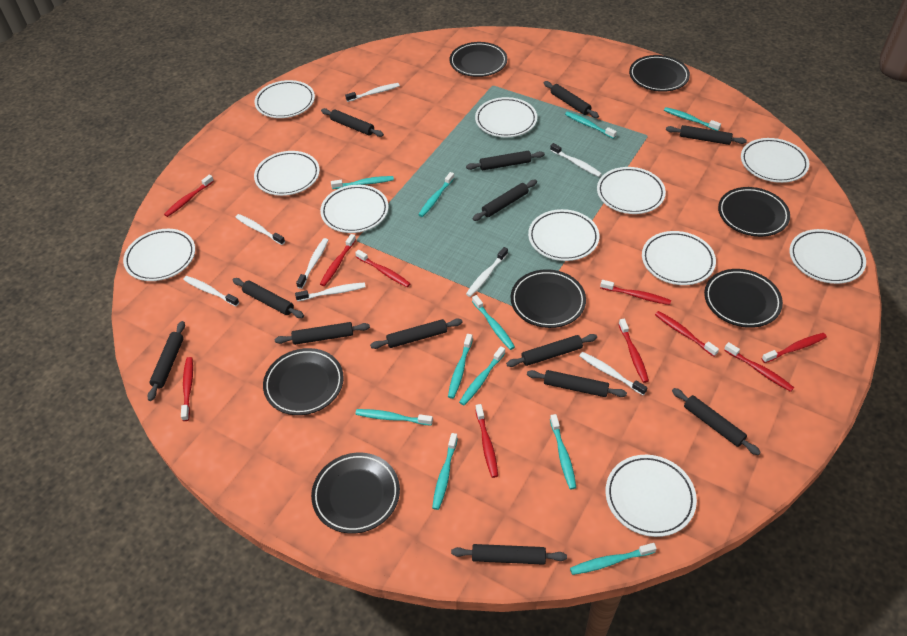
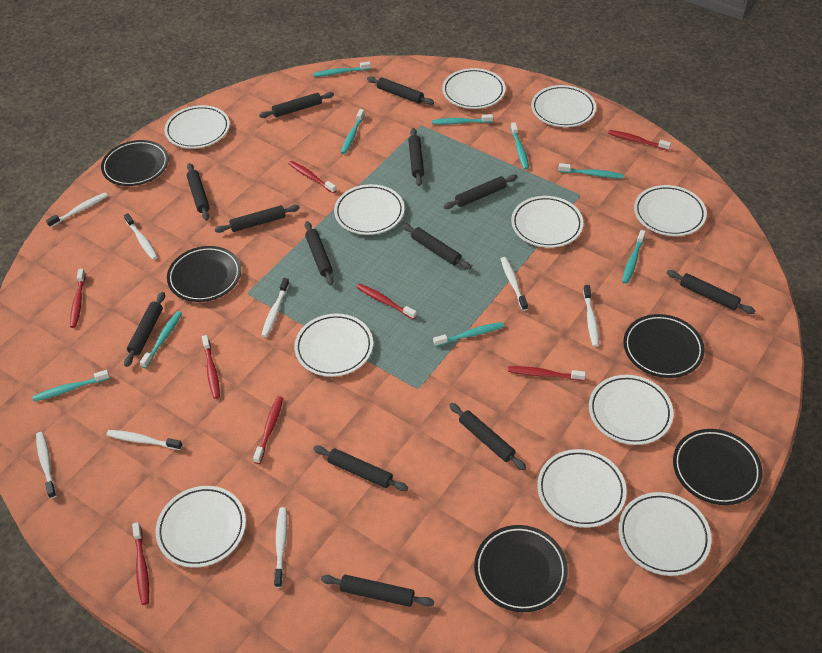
black plate: 7 -> 5
red toothbrush: 10 -> 8
turquoise toothbrush: 11 -> 9

